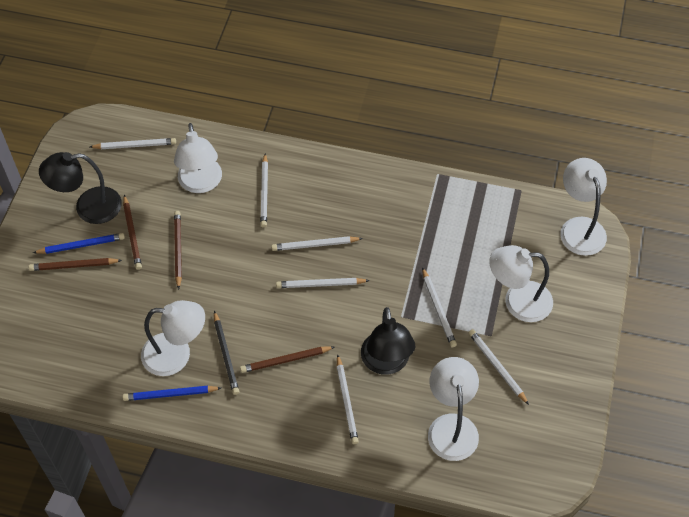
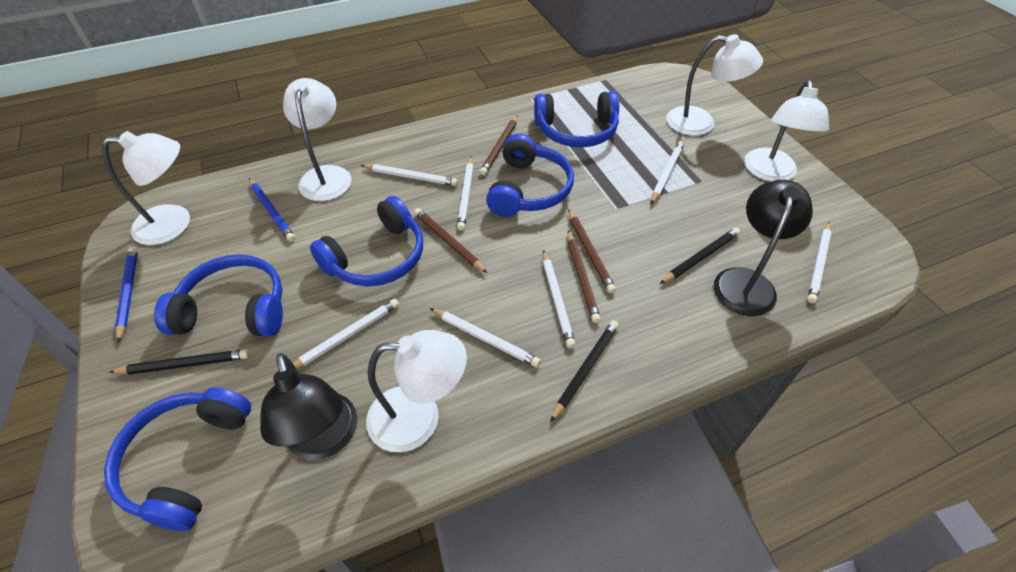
black pencil: 1 -> 3
blue headphones: 0 -> 5

